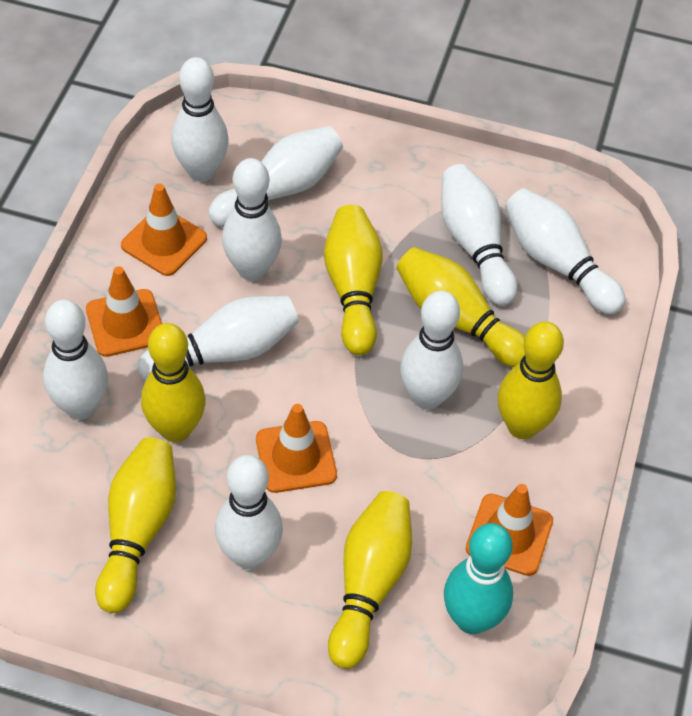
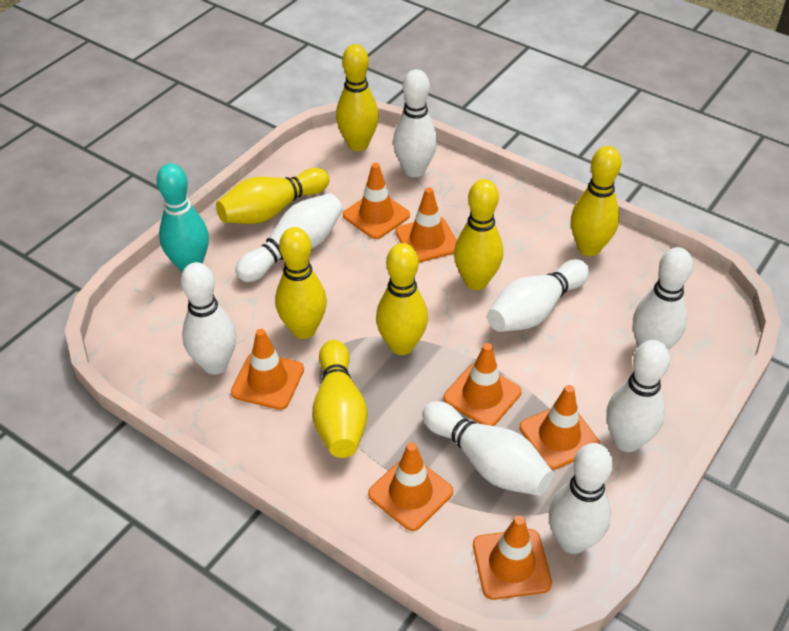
orange traffic cone: 4 -> 7
white bowling pin: 9 -> 8
yellow bowling pin: 6 -> 7

